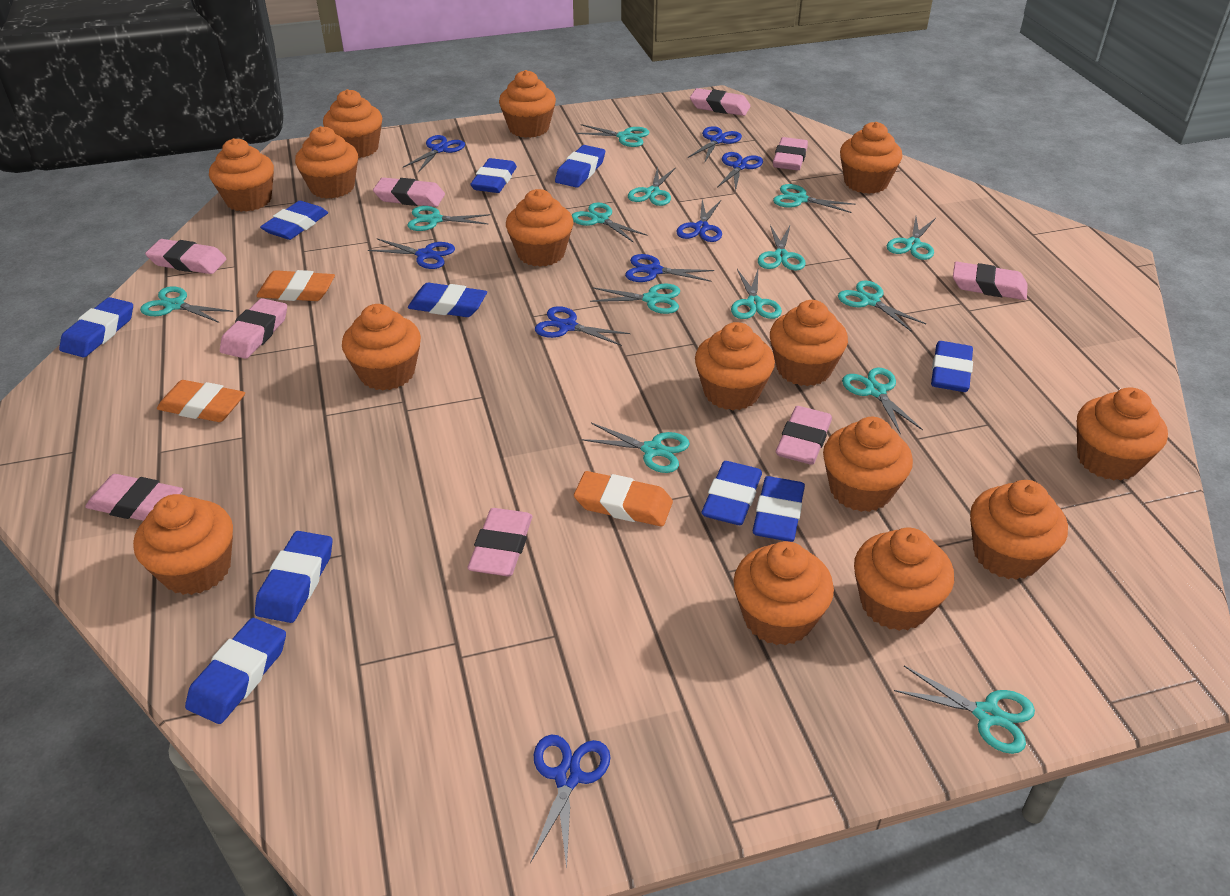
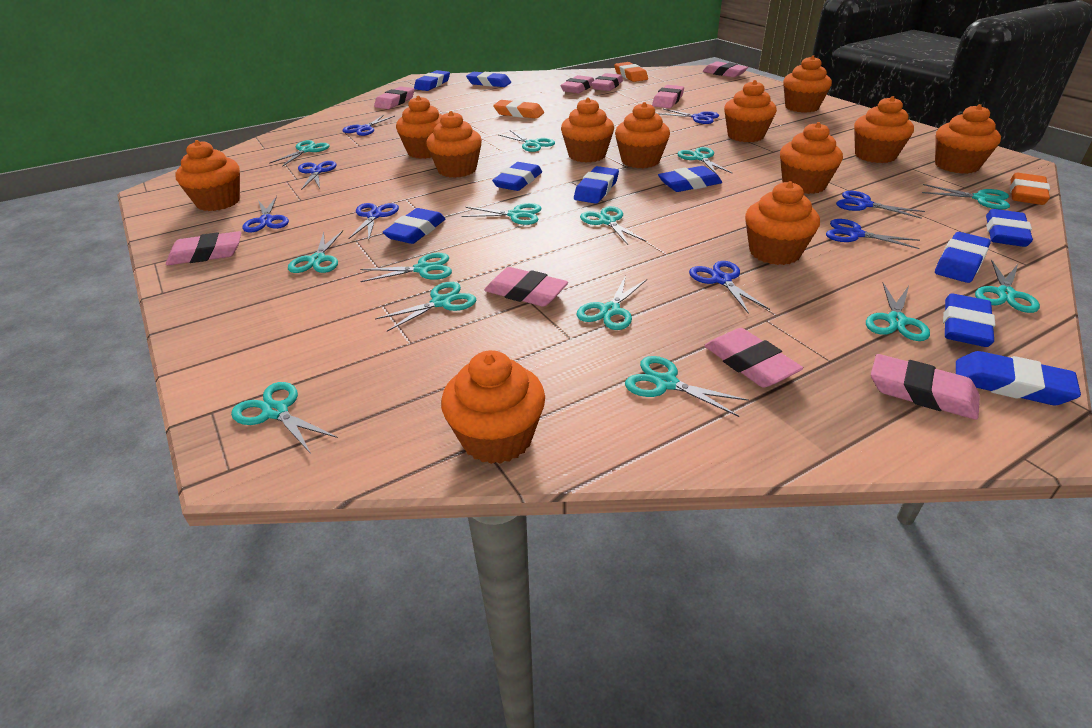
orange cupcake: 15 -> 12

